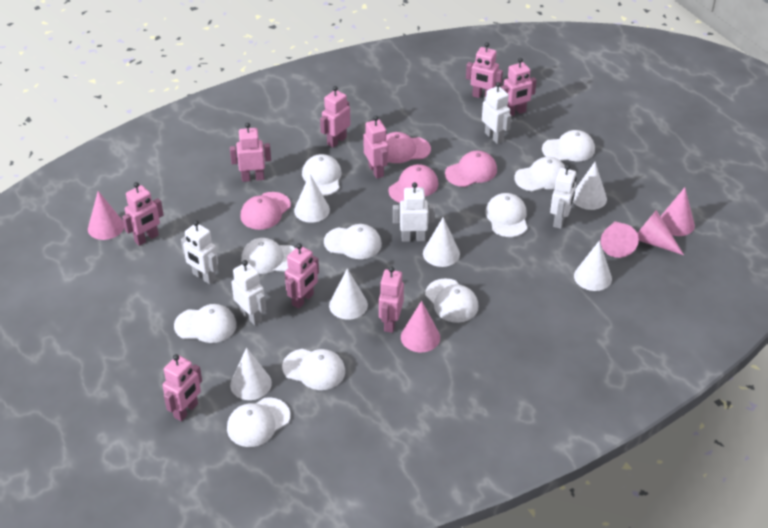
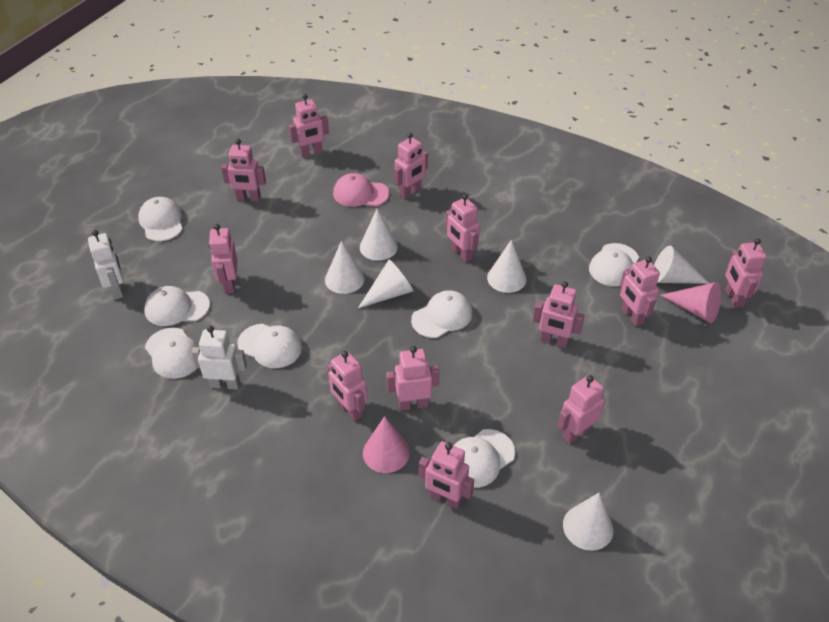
pink cap: 4 -> 1
pink cone: 5 -> 2
pink robot: 9 -> 12
white cap: 10 -> 7
white robot: 5 -> 2

